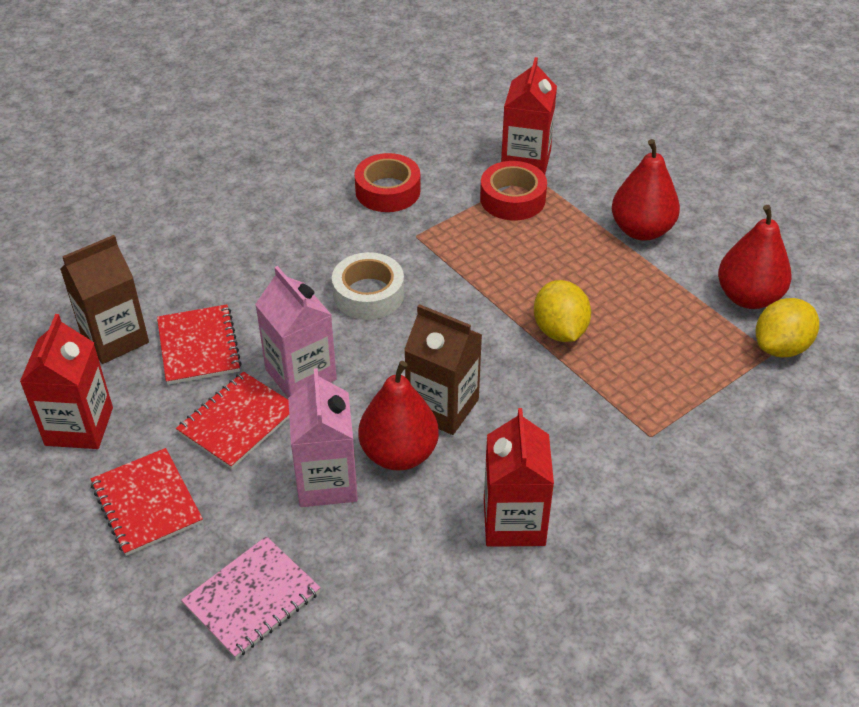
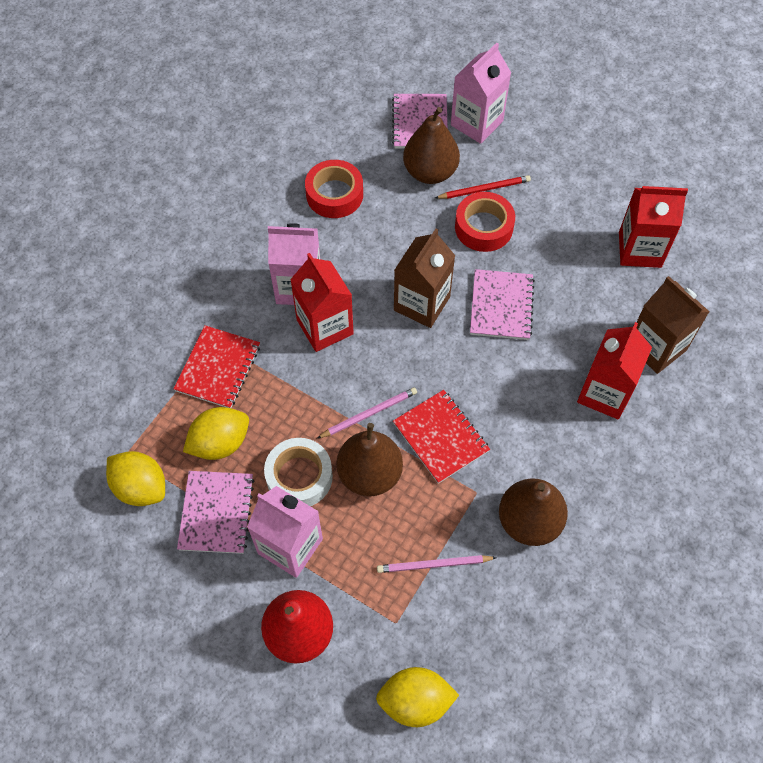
brown pear: 0 -> 3
pink carton: 2 -> 3
pink notebook: 1 -> 3
pink pencil: 0 -> 2
red notebook: 3 -> 2
red pear: 3 -> 1
red pencil: 0 -> 1
yellow lemon: 2 -> 3

